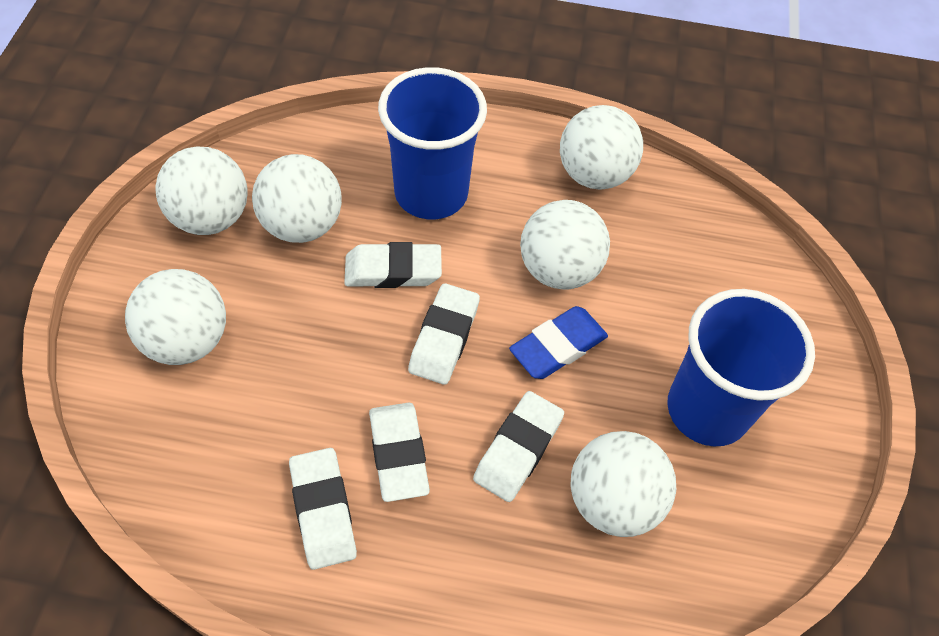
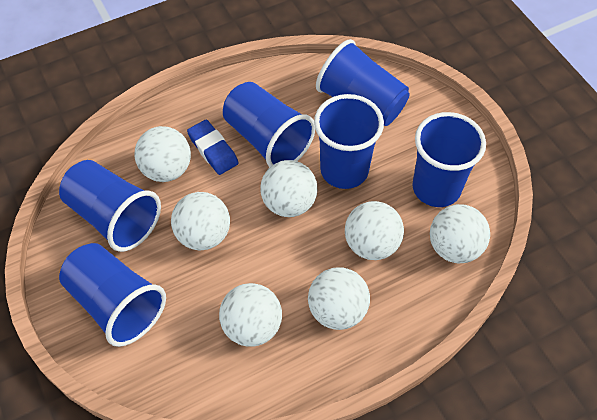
blue cup: 2 -> 6
white ball: 6 -> 7
white eraser: 5 -> 0

